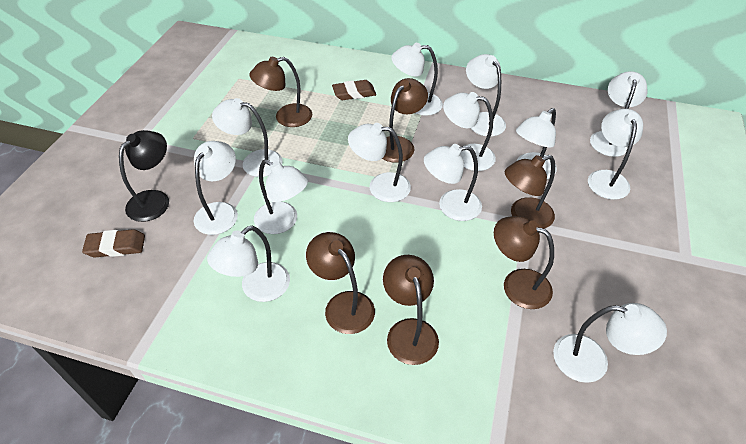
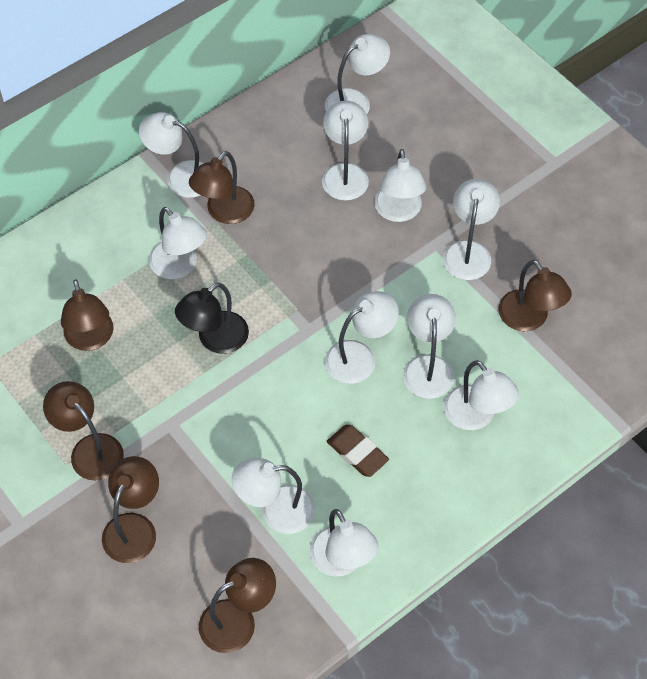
brown eraser: 2 -> 1
white lamp: 13 -> 11

